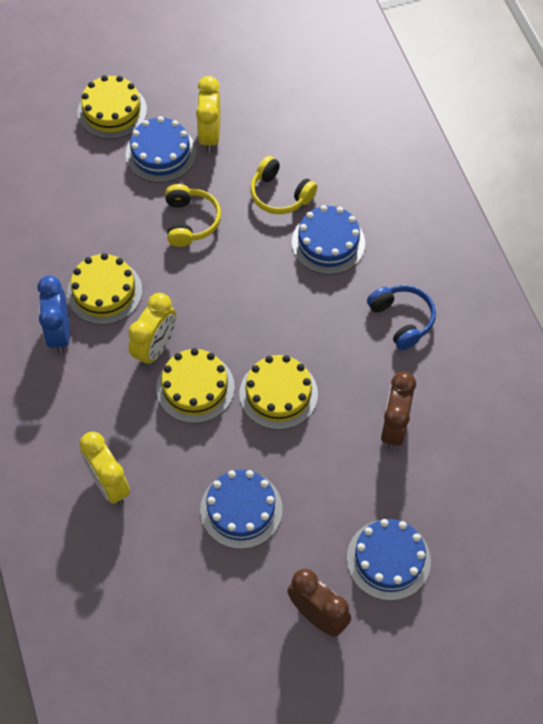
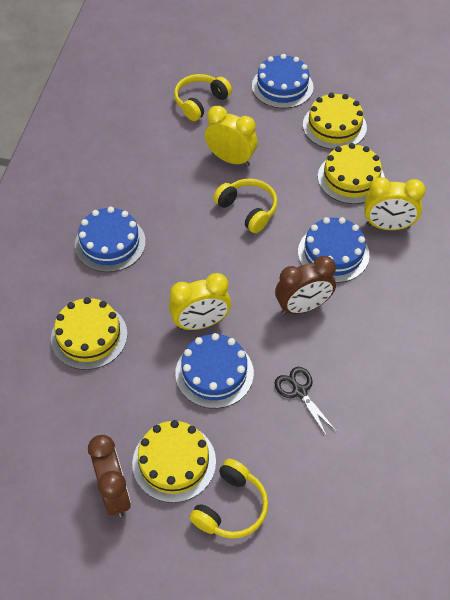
black scissors: 0 -> 1
blue clock: 1 -> 0
blue headphones: 1 -> 0
yellow headphones: 2 -> 3

